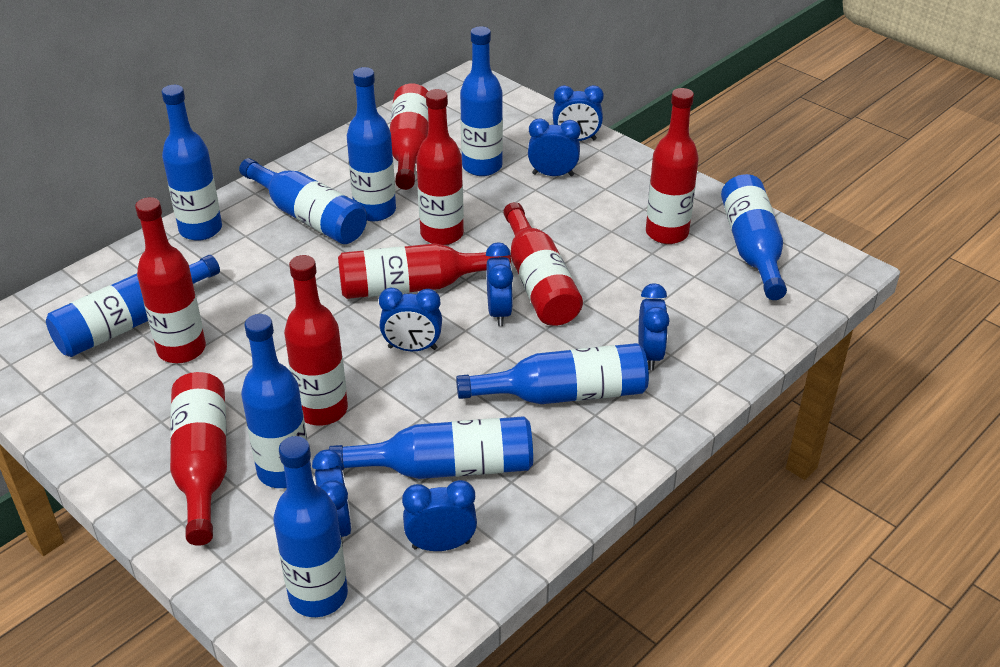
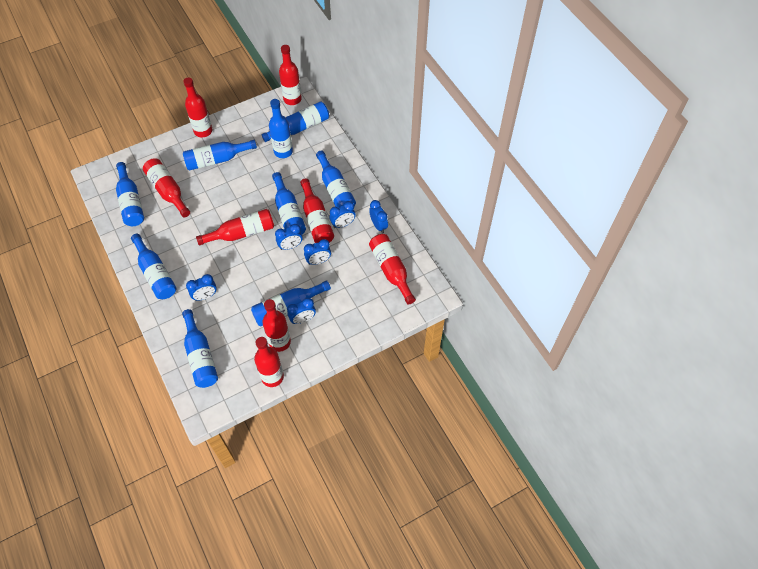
blue bottle: 10 -> 9
blue clock: 7 -> 6

